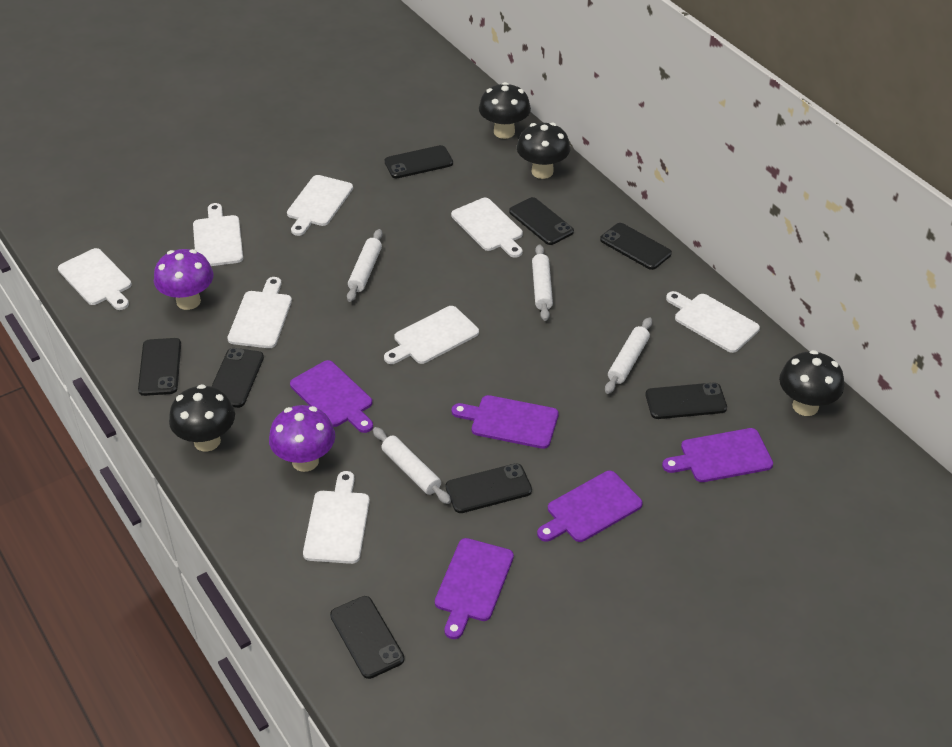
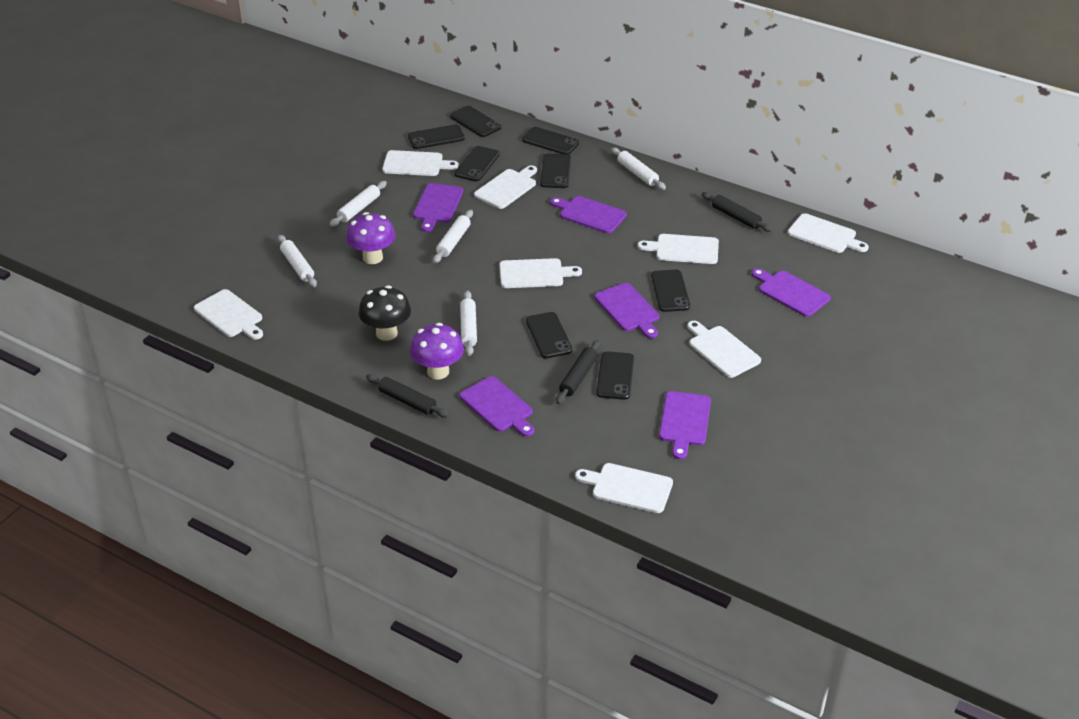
black mushroom: 4 -> 1
black rolling pin: 0 -> 3
purple cutting board: 5 -> 6
white rolling pin: 4 -> 5

